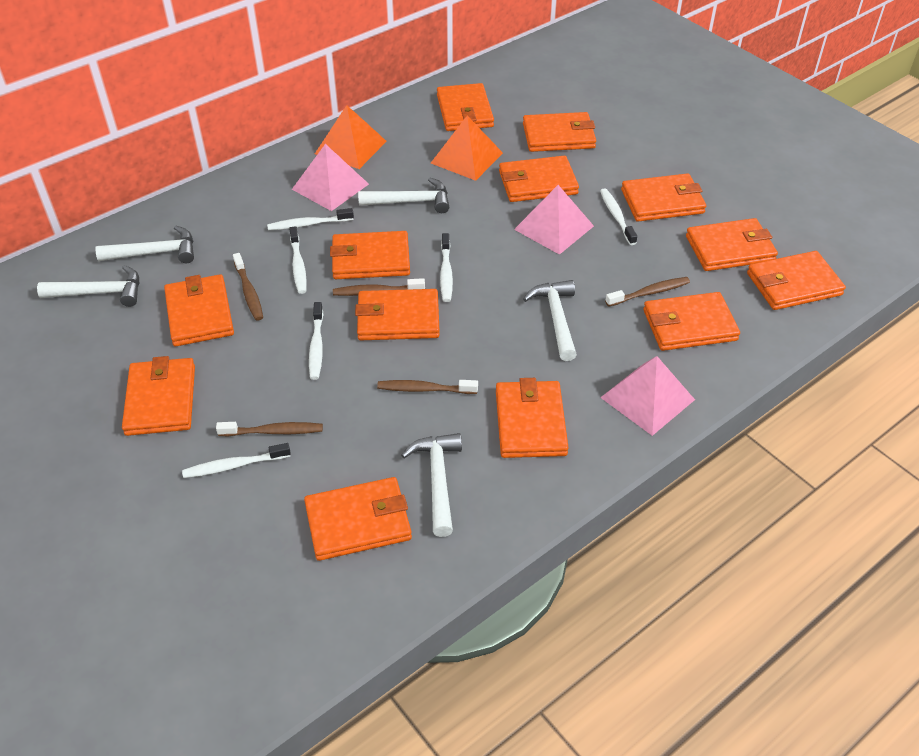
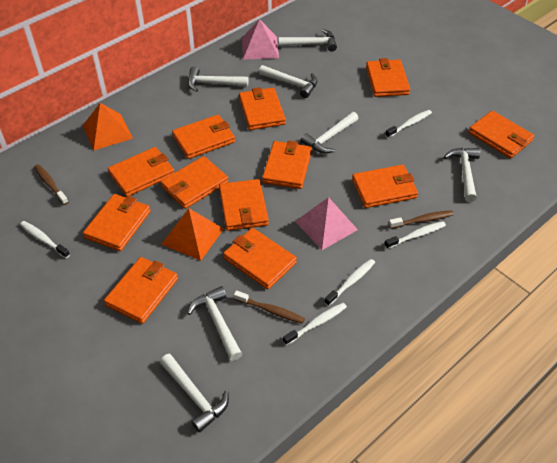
brown toothbrush: 5 -> 3
orange wallet: 13 -> 12
pink pyramid: 3 -> 2
white hammer: 5 -> 7
white toothbrush: 6 -> 5

